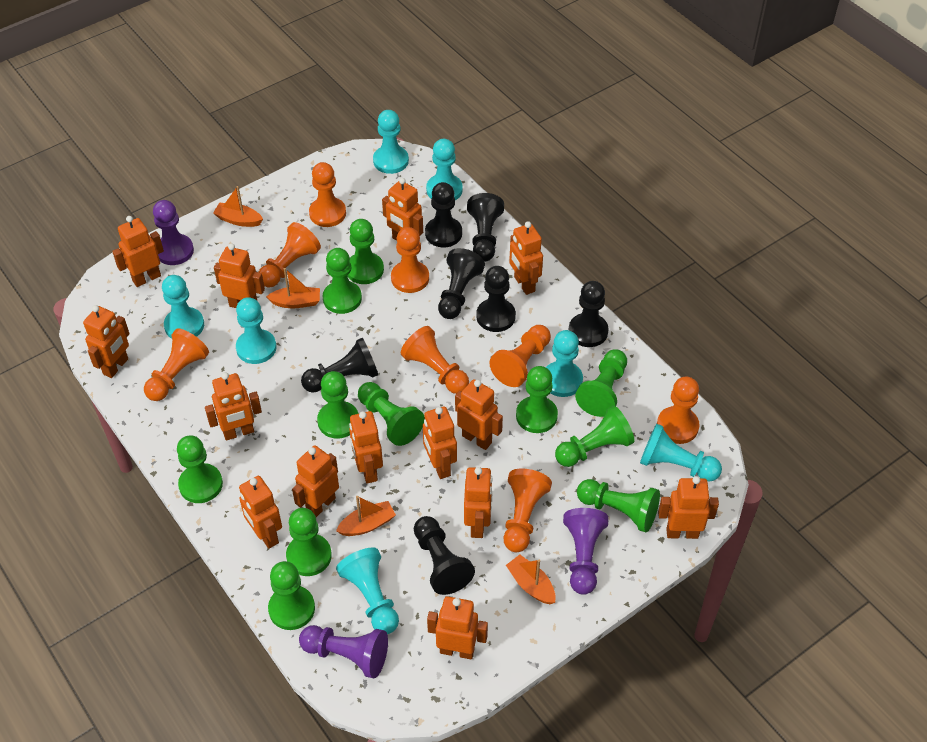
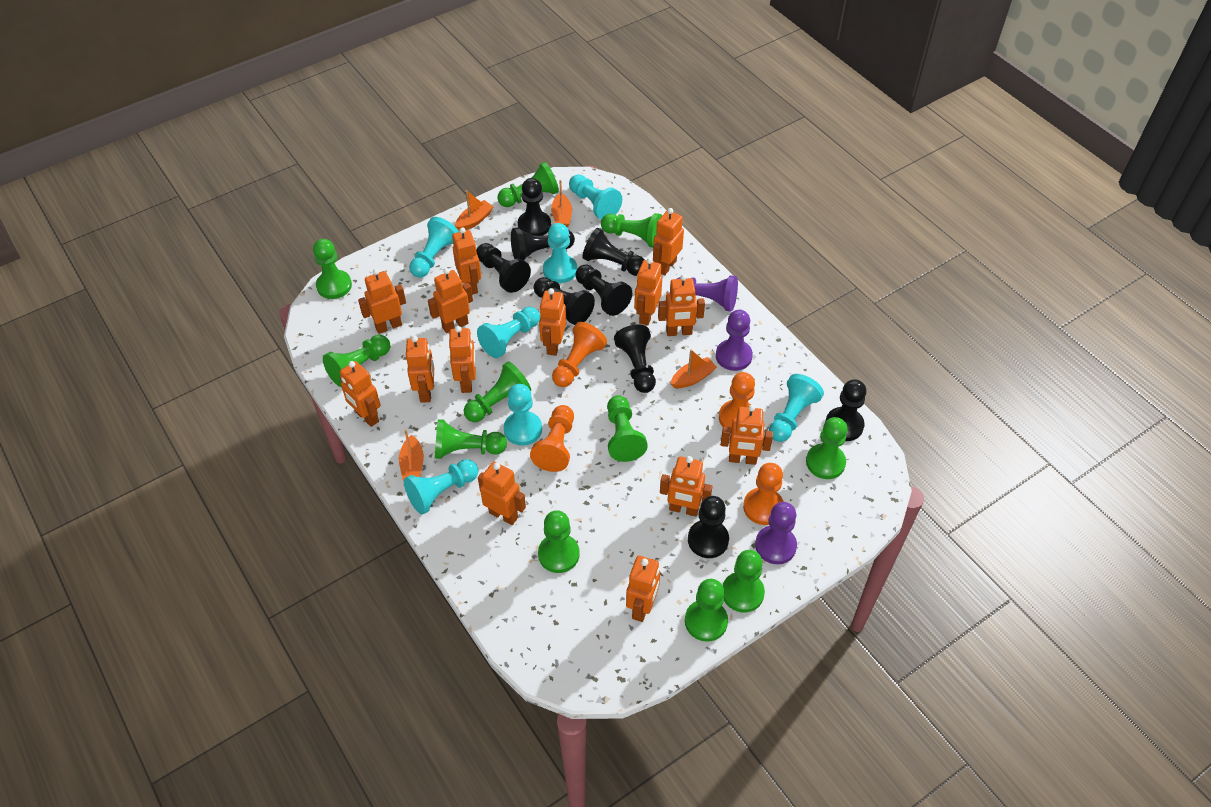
black pawn: 7 -> 9
orange pawn: 8 -> 4

